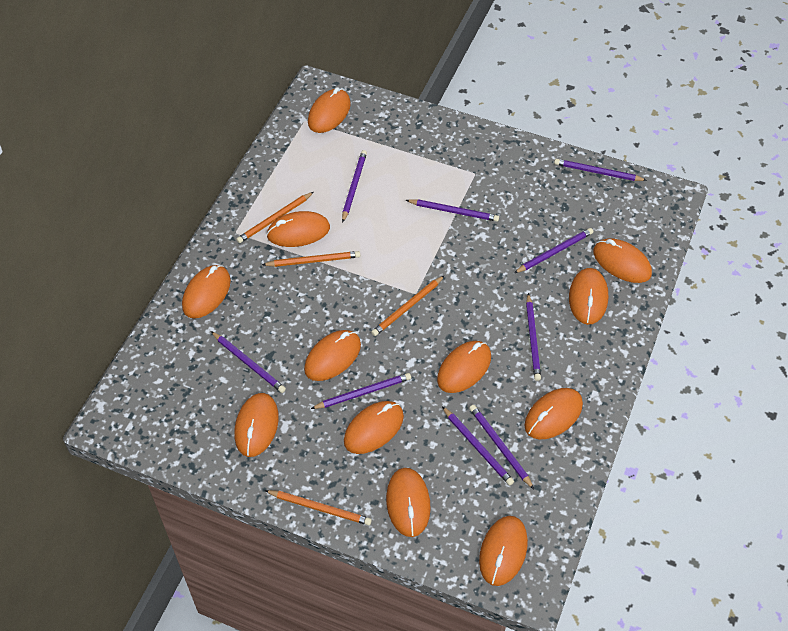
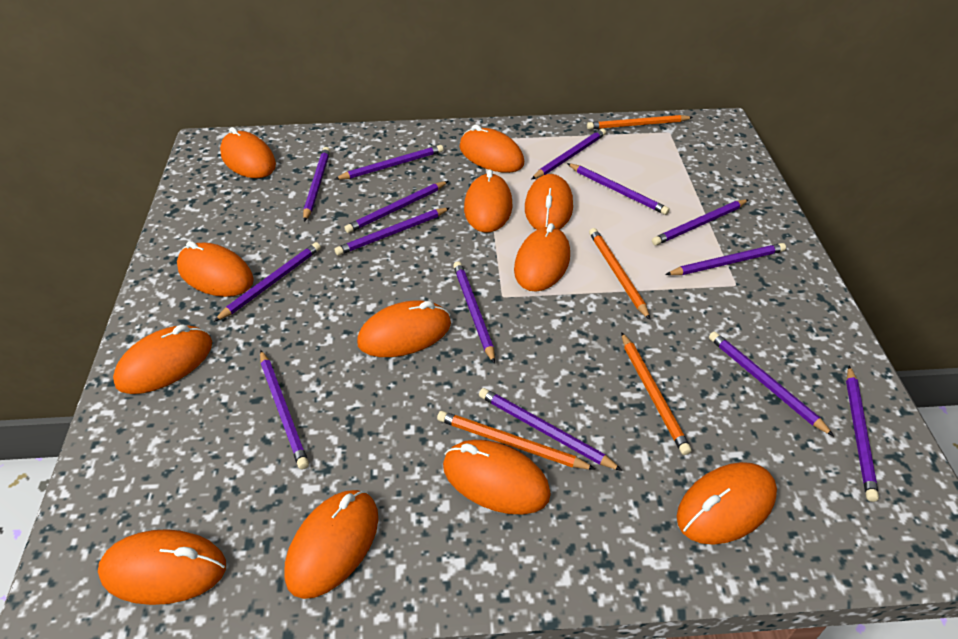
purple pencil: 9 -> 14

